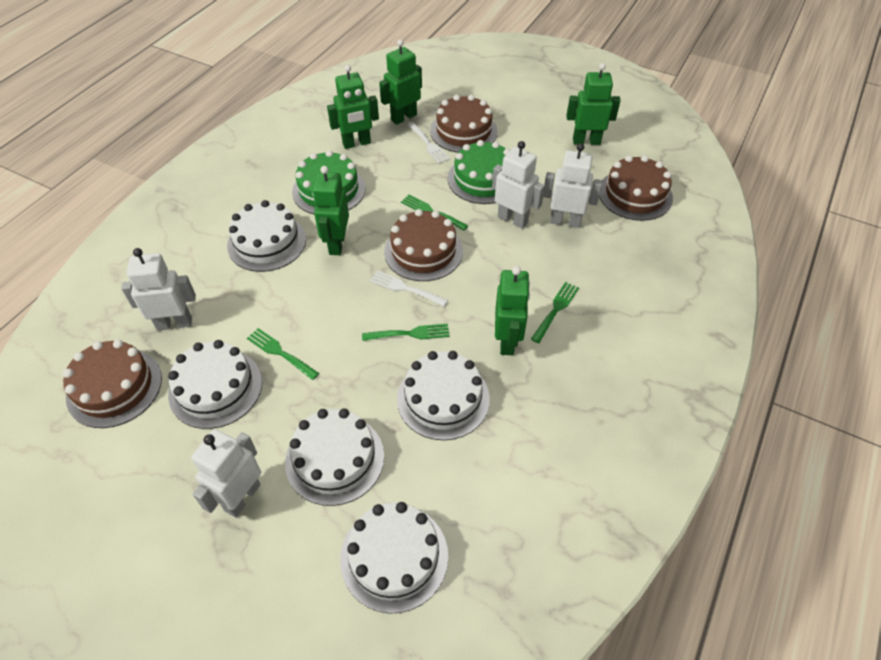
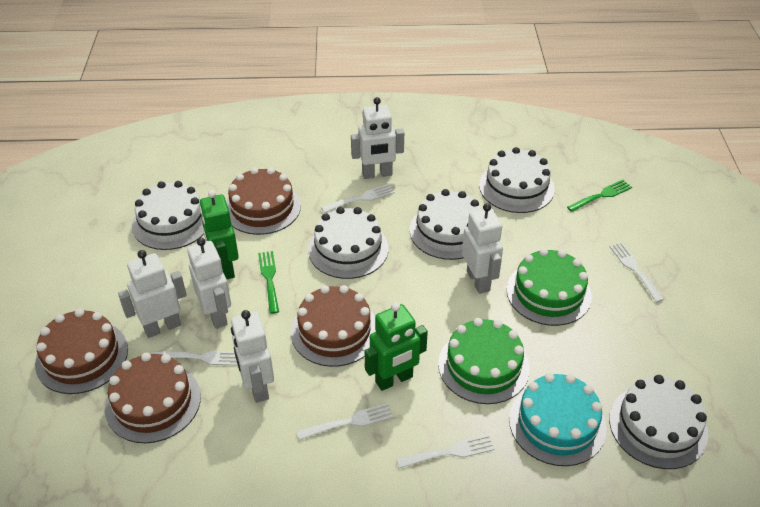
green fork: 4 -> 2
green robot: 5 -> 2
turquoise cake: 0 -> 1
white fork: 2 -> 5
white robot: 4 -> 5

